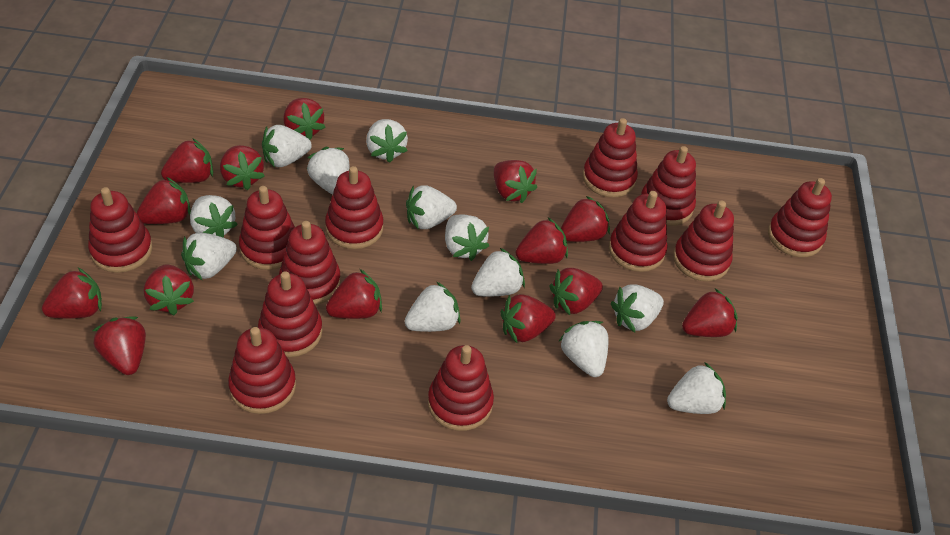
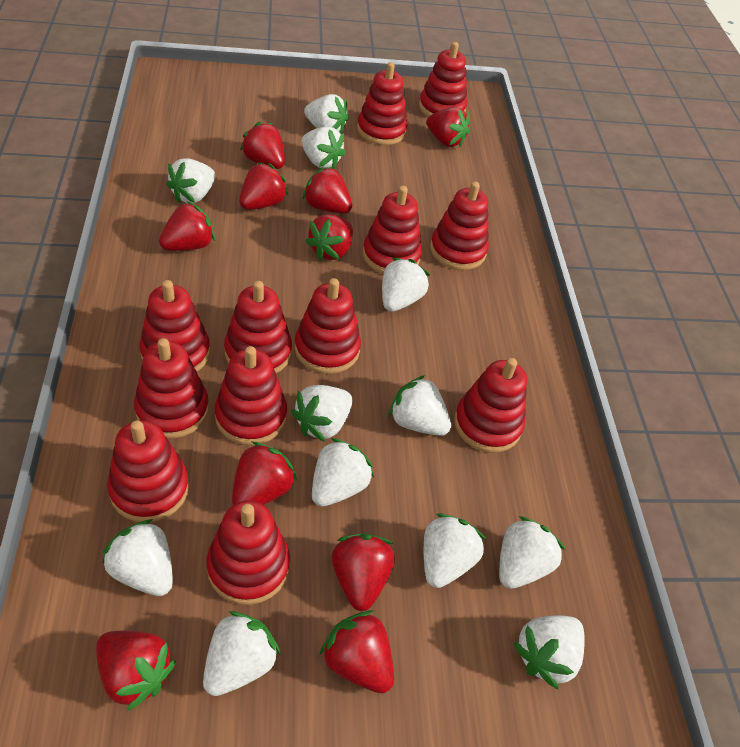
red strawberry: 14 -> 10

